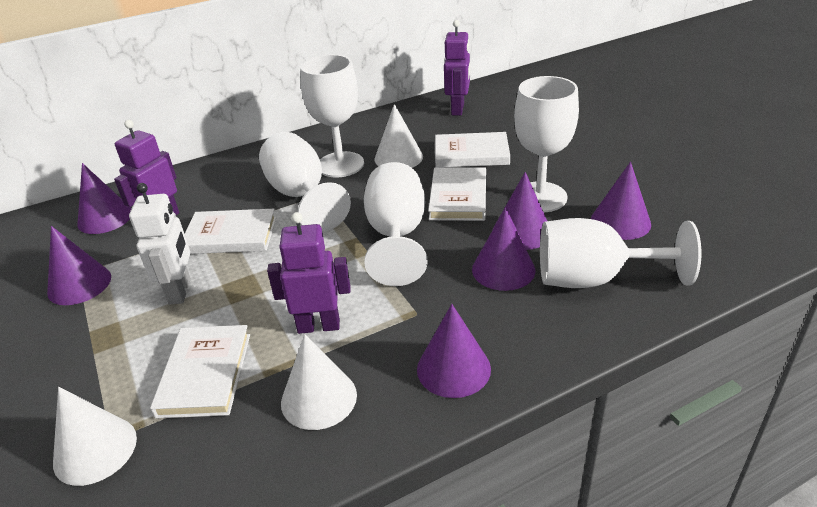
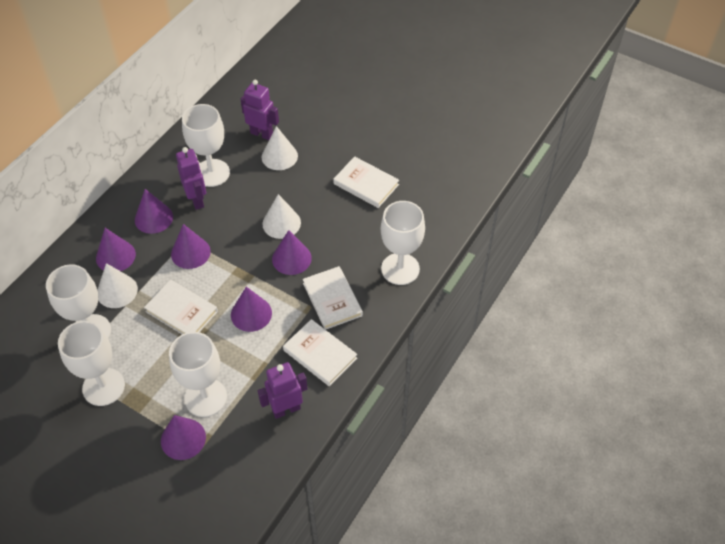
white robot: 1 -> 0

